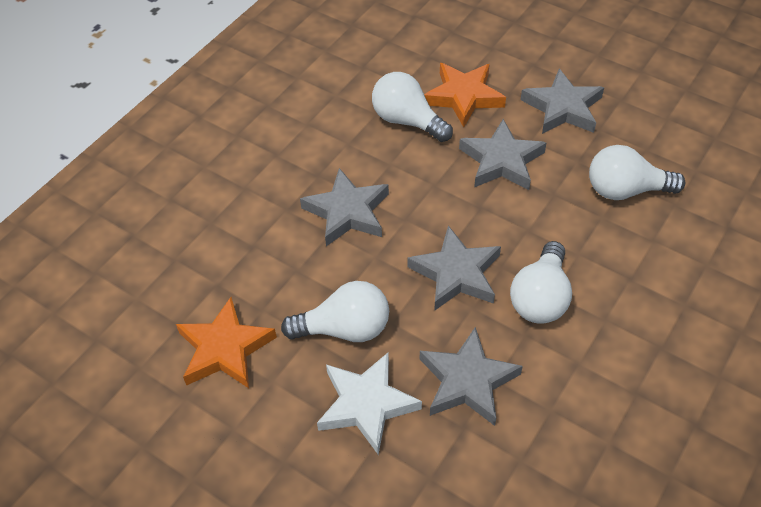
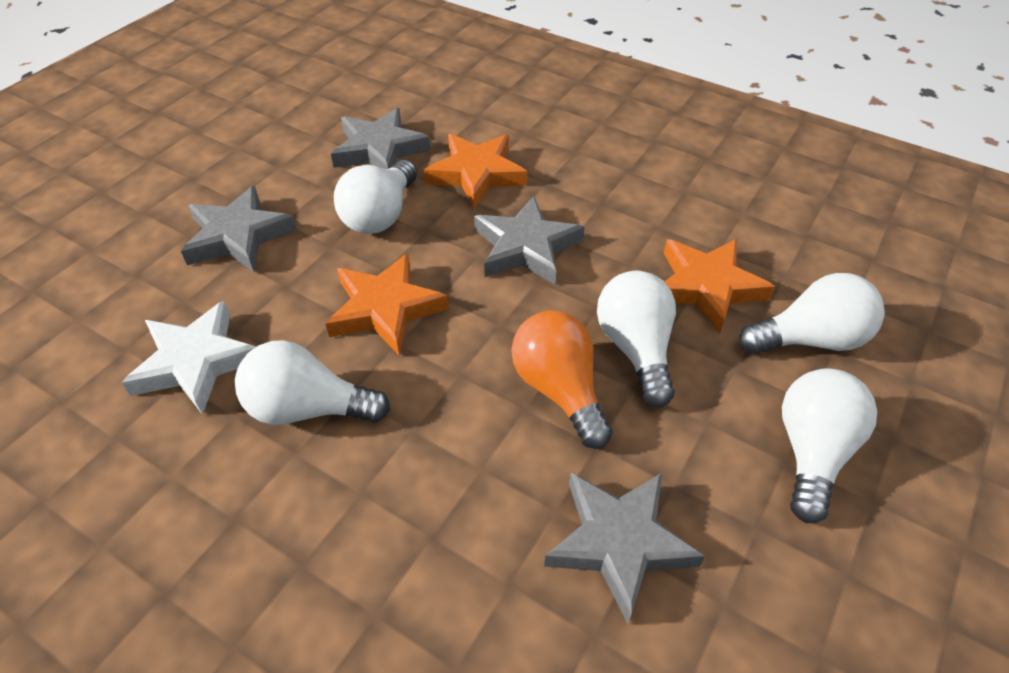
grey star: 5 -> 4
orange light bulb: 0 -> 1
orange star: 2 -> 3
white light bulb: 4 -> 5

